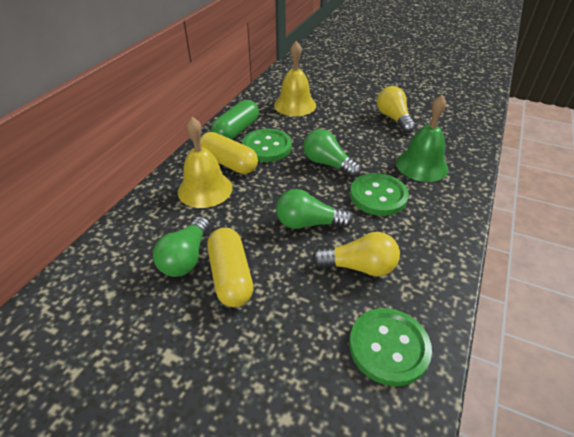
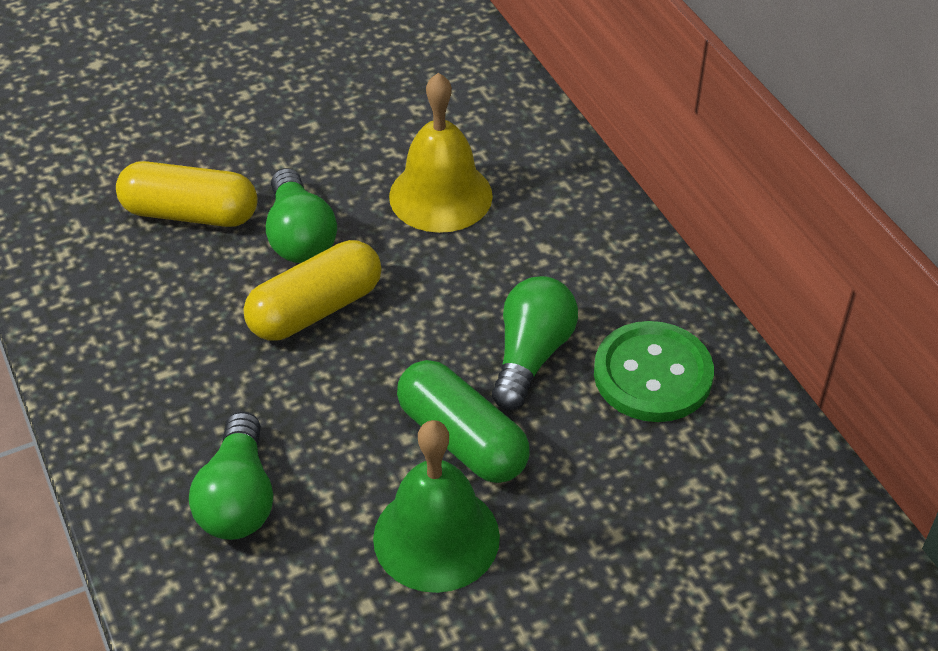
green button: 3 -> 1
yellow bell: 2 -> 1
yellow light bulb: 2 -> 0

